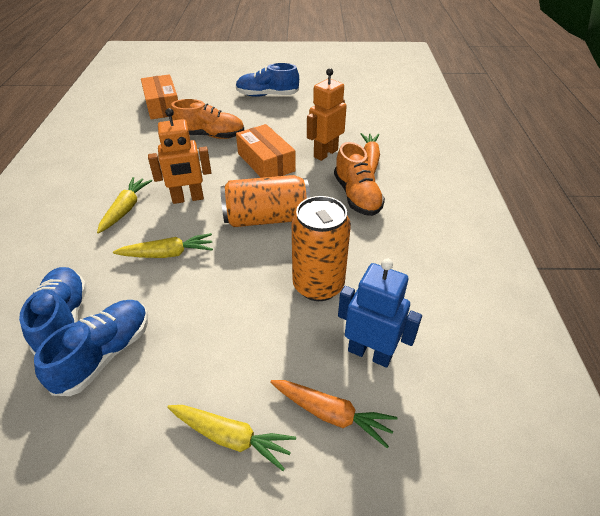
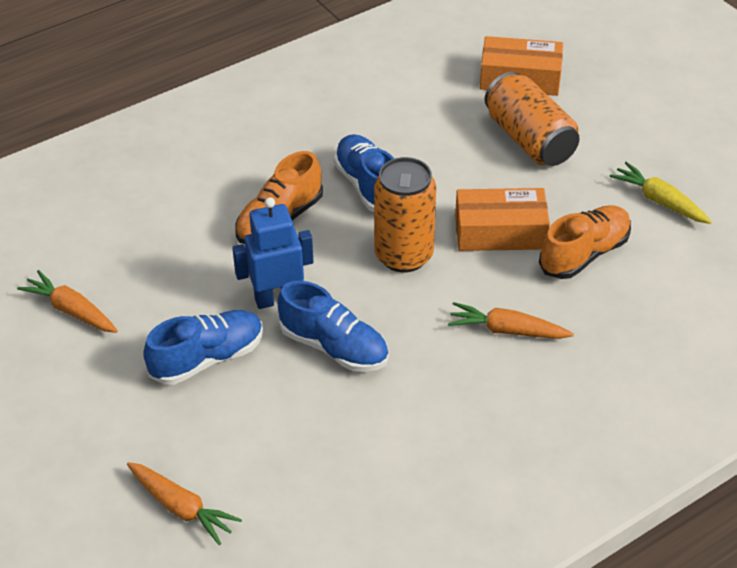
orange carrot: 2 -> 3
orange robot: 2 -> 0
yellow carrot: 3 -> 1

